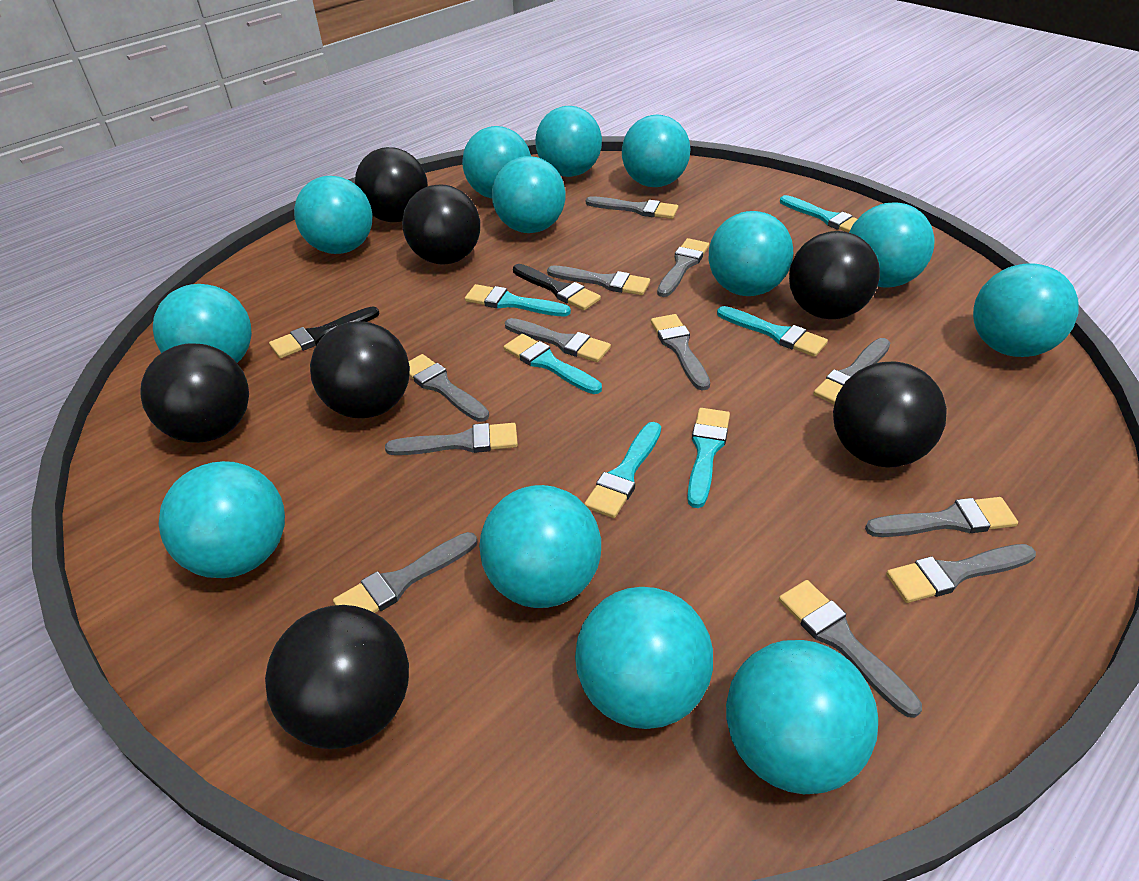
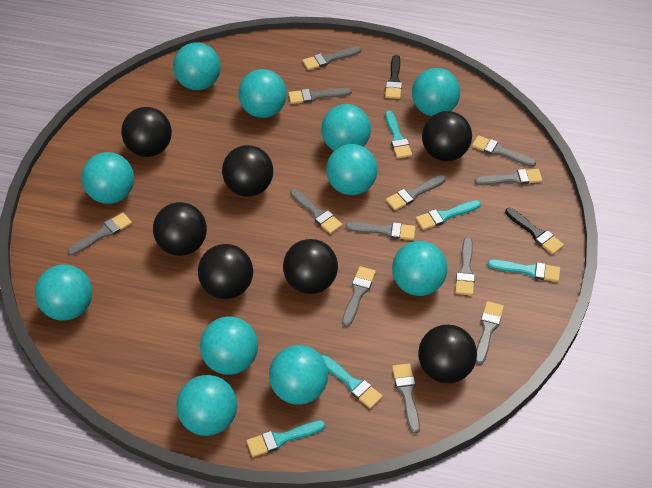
turquoise ball: 13 -> 11
turquoise brush: 6 -> 5

